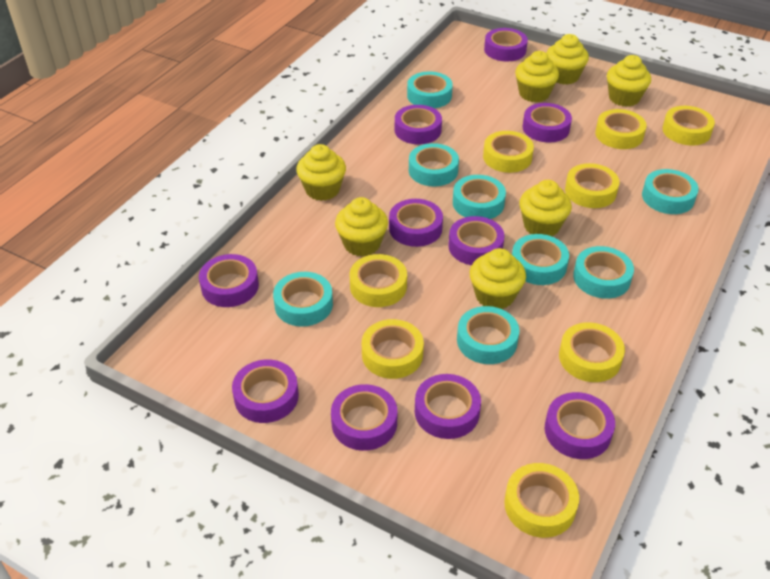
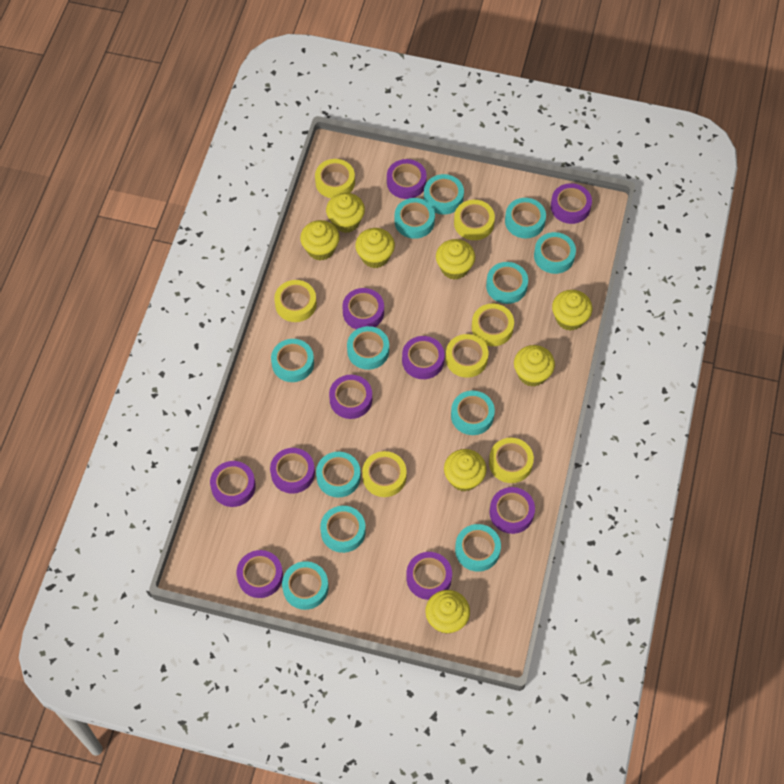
turquoise tape: 8 -> 12
yellow cupcake: 7 -> 8
yellow tape: 8 -> 7

